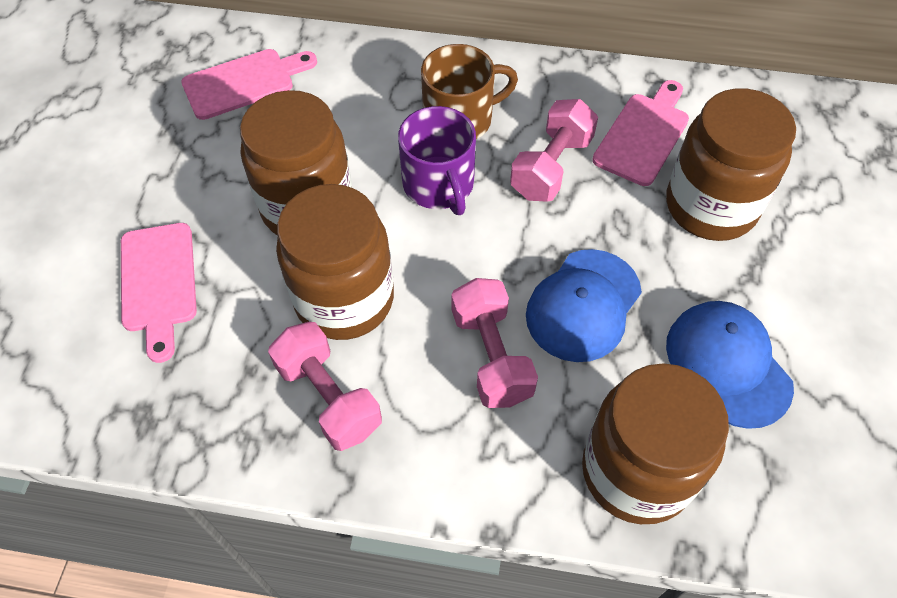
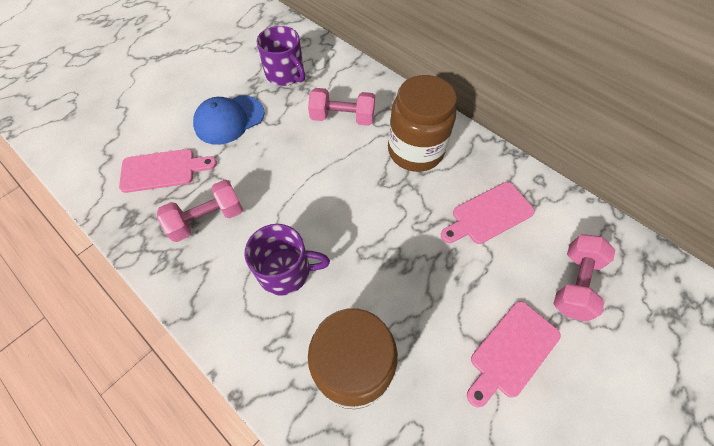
blue cap: 2 -> 1
brown jar: 4 -> 2
brown mug: 1 -> 0
purple mug: 1 -> 2

